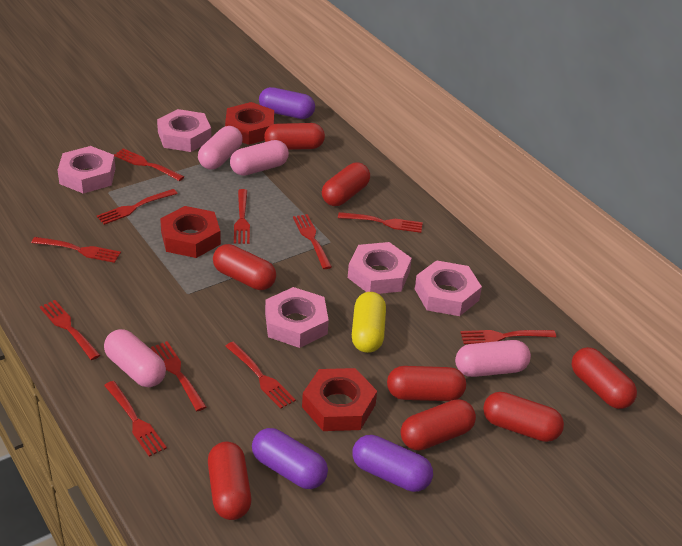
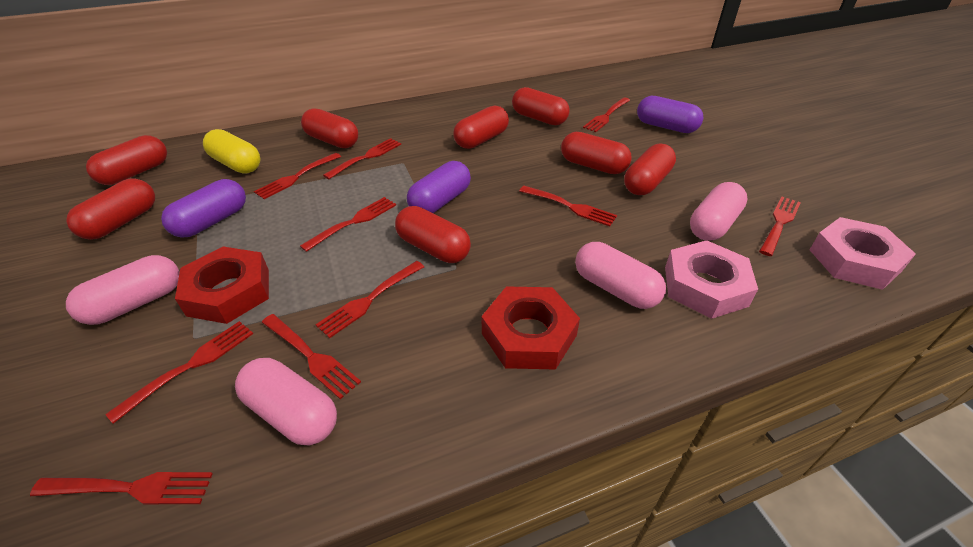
pink nut: 5 -> 2
red fork: 11 -> 10
red nut: 3 -> 2

